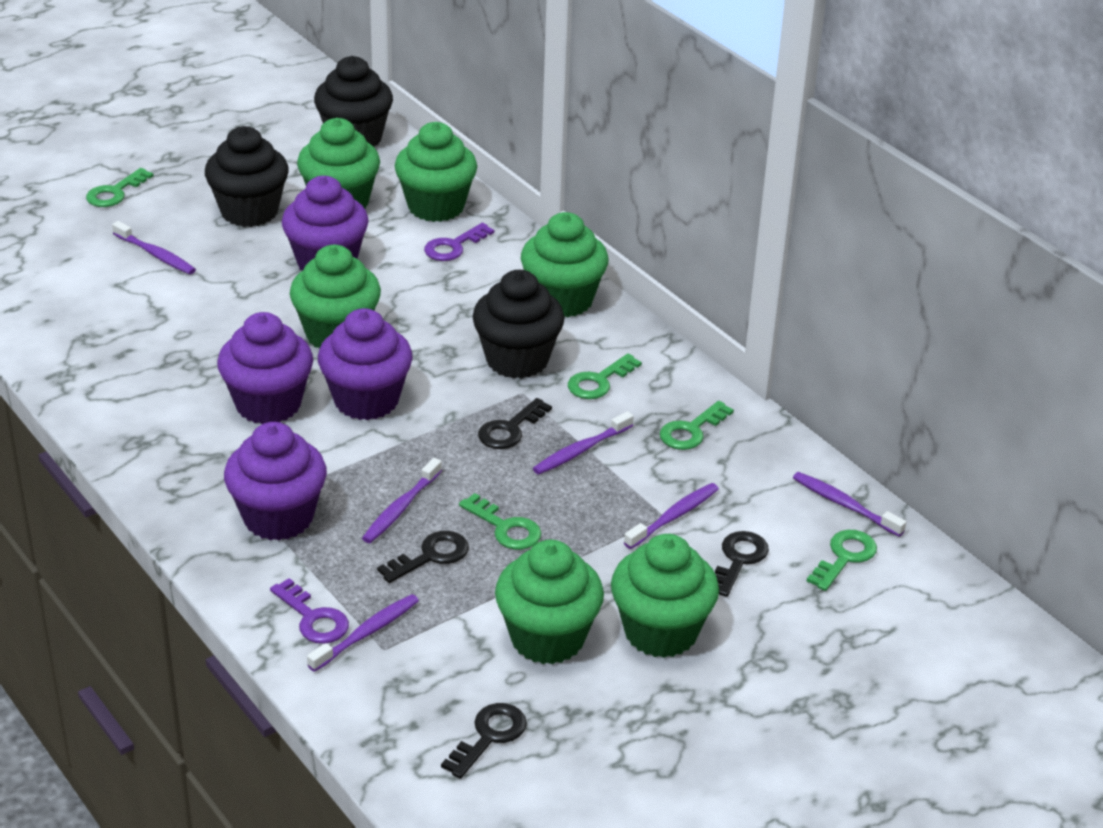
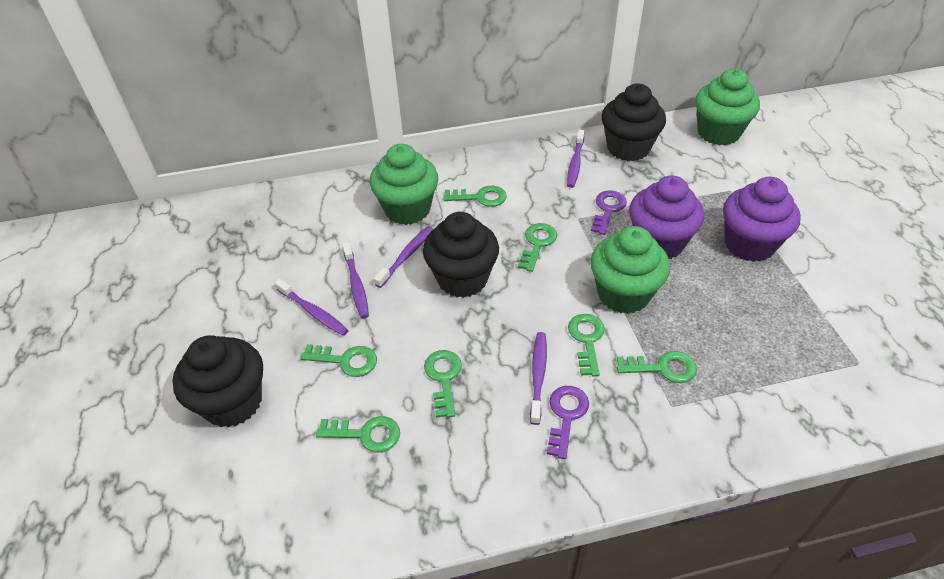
black key: 4 -> 0
green cupcake: 6 -> 3
green key: 5 -> 7
purple cupcake: 4 -> 2
purple toothbrush: 6 -> 5

